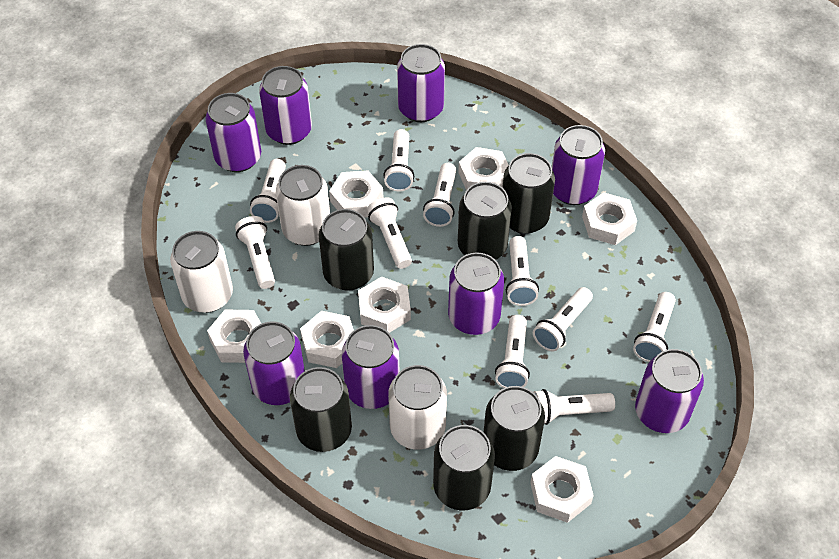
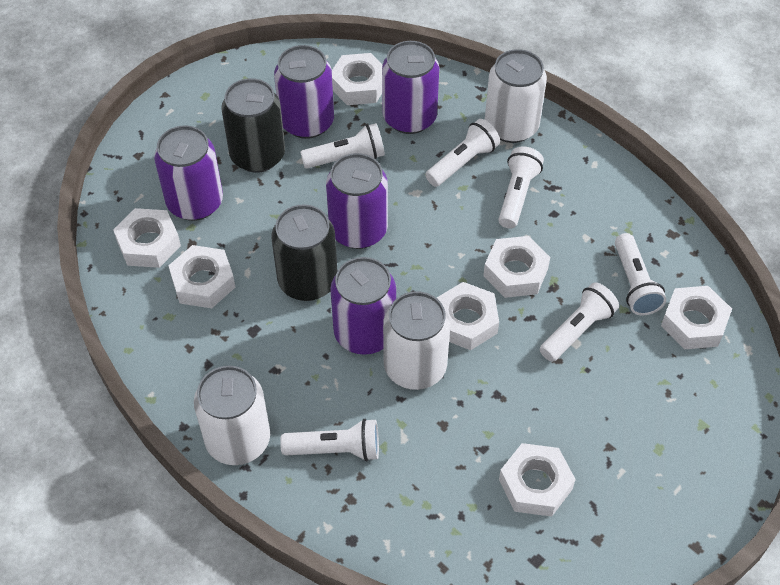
black can: 6 -> 2
purple can: 8 -> 5
white flashlight: 10 -> 6

